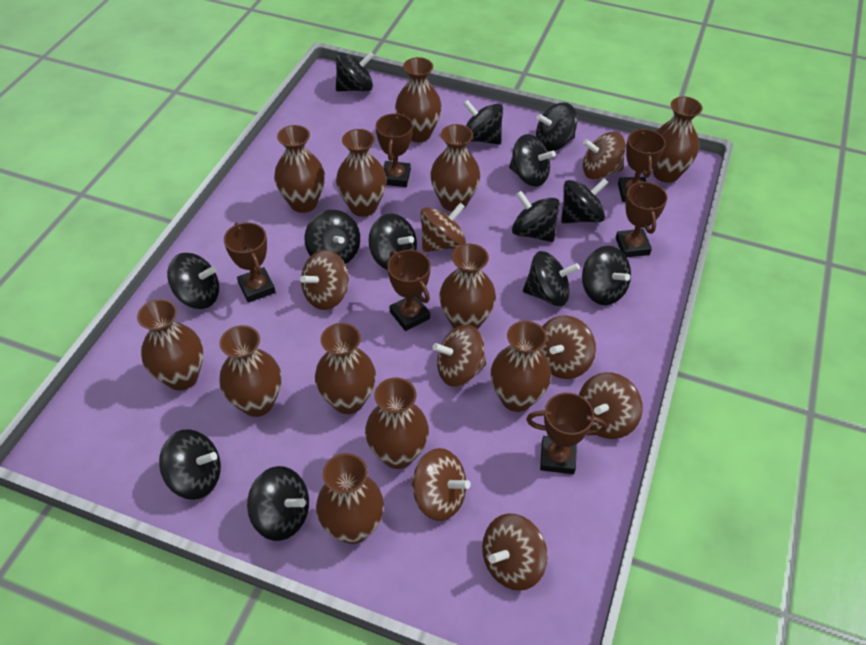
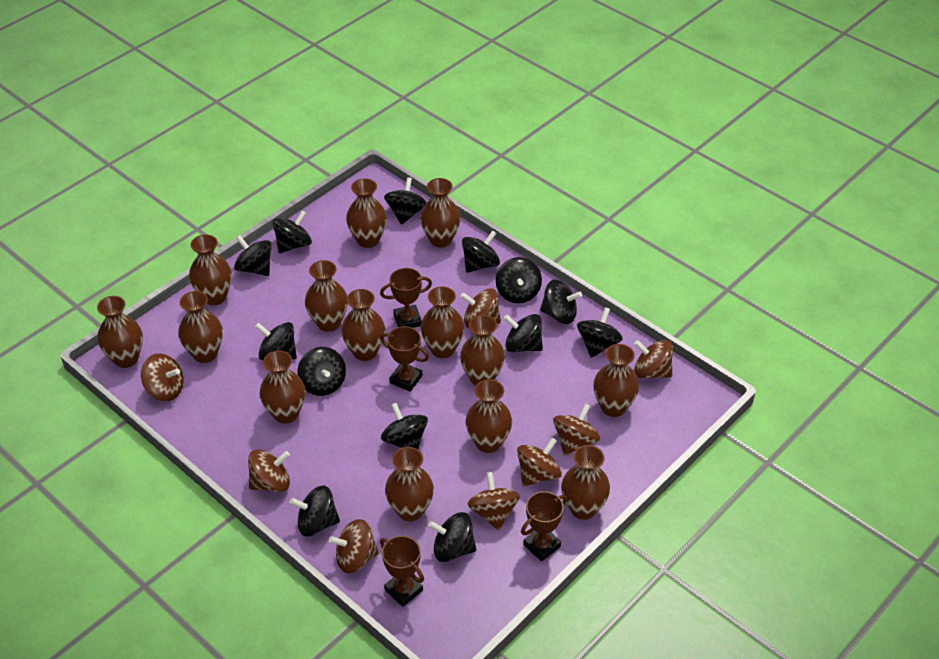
brown trophy: 6 -> 4
brown vase: 12 -> 14

